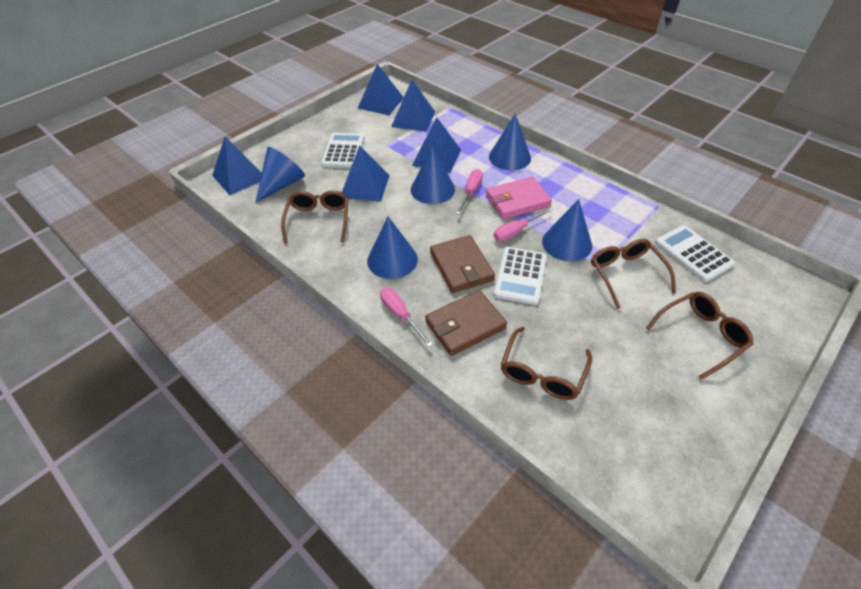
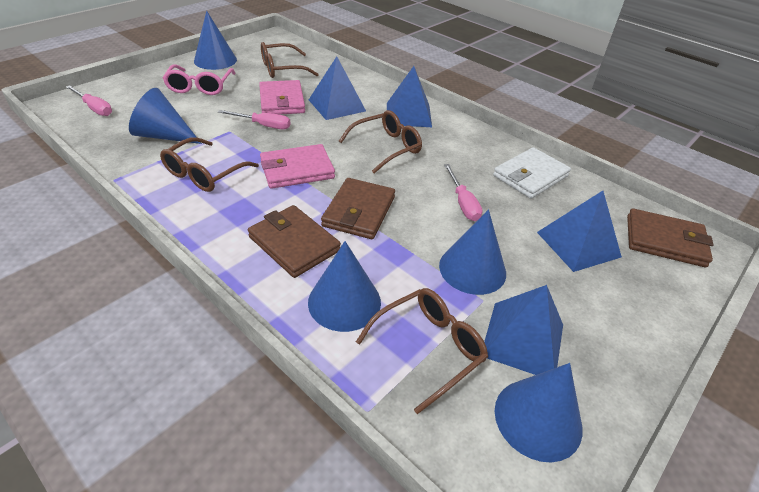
blue pyramid: 5 -> 4
brown wallet: 2 -> 3
pink glasses: 0 -> 1
pink wallet: 1 -> 2
white calculator: 3 -> 0
white wallet: 0 -> 1

